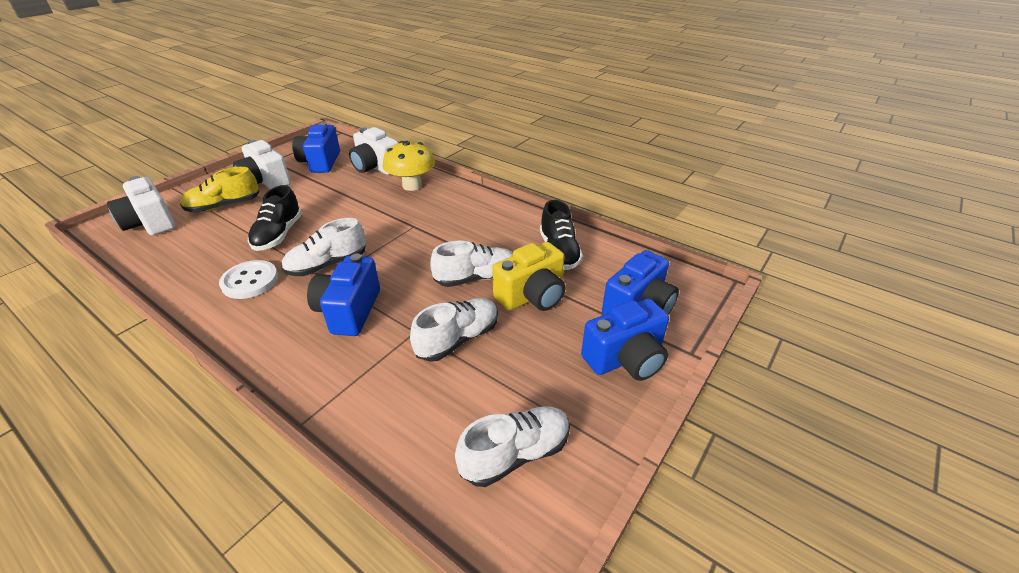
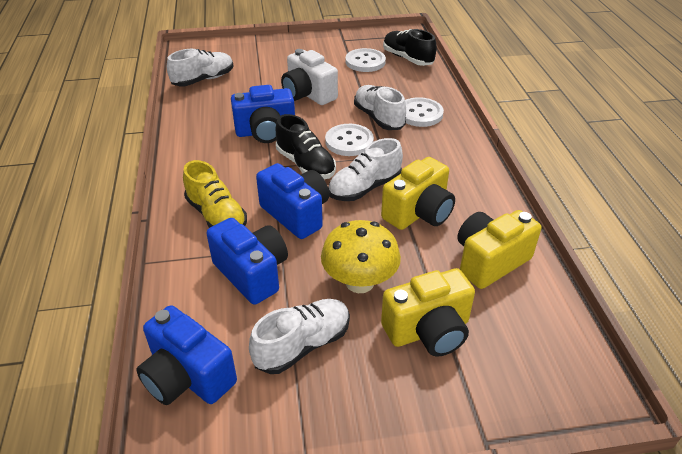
white button: 1 -> 3
white camera: 3 -> 1
yellow camera: 1 -> 3

